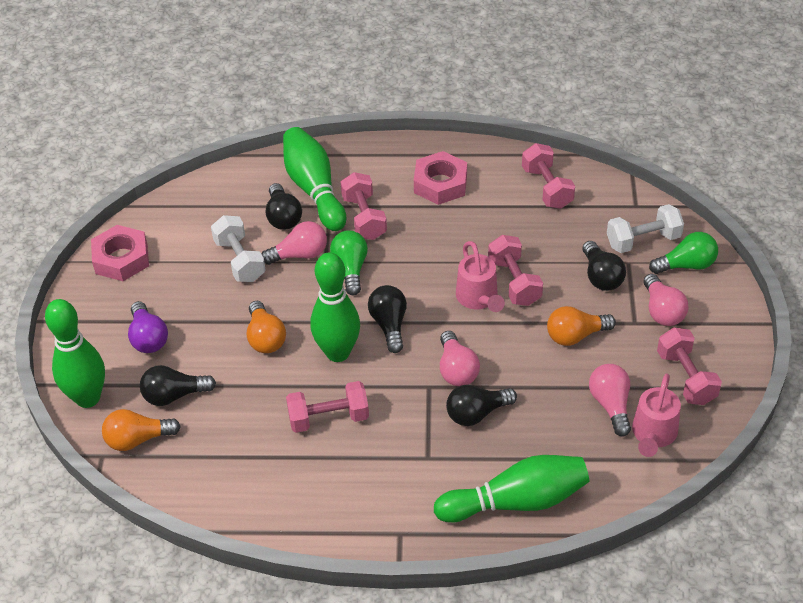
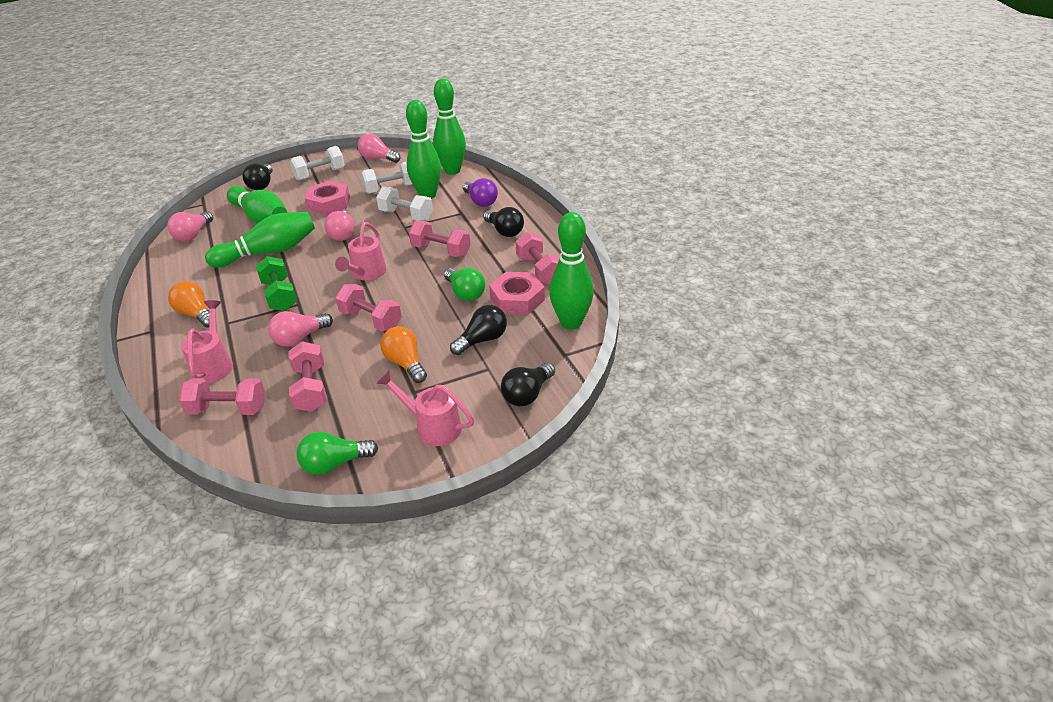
black light bulb: 5 -> 4
green bowling pin: 4 -> 5
green dumbbell: 0 -> 1
orange light bulb: 3 -> 2
pink watering can: 2 -> 3
white dumbbell: 2 -> 3

